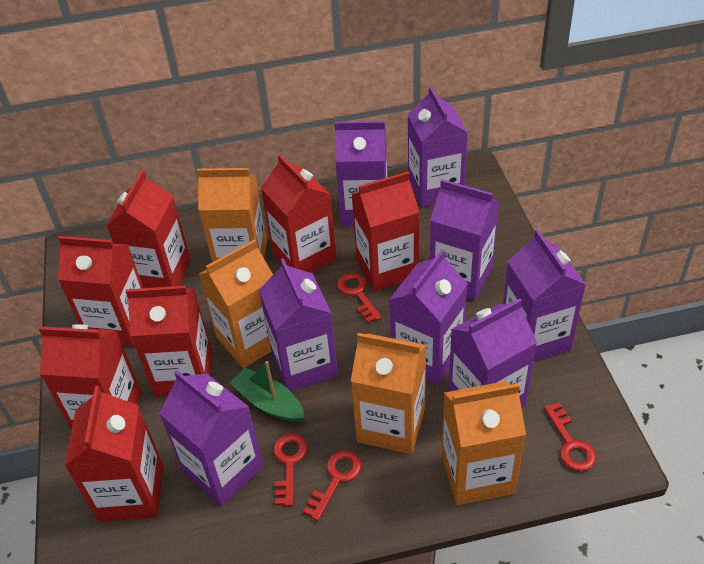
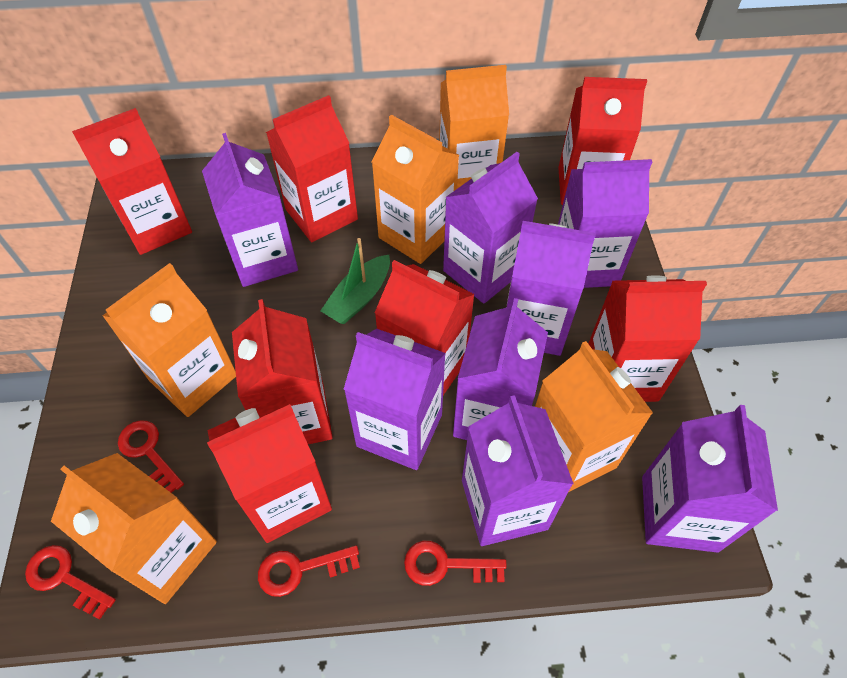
orange carton: 4 -> 5

